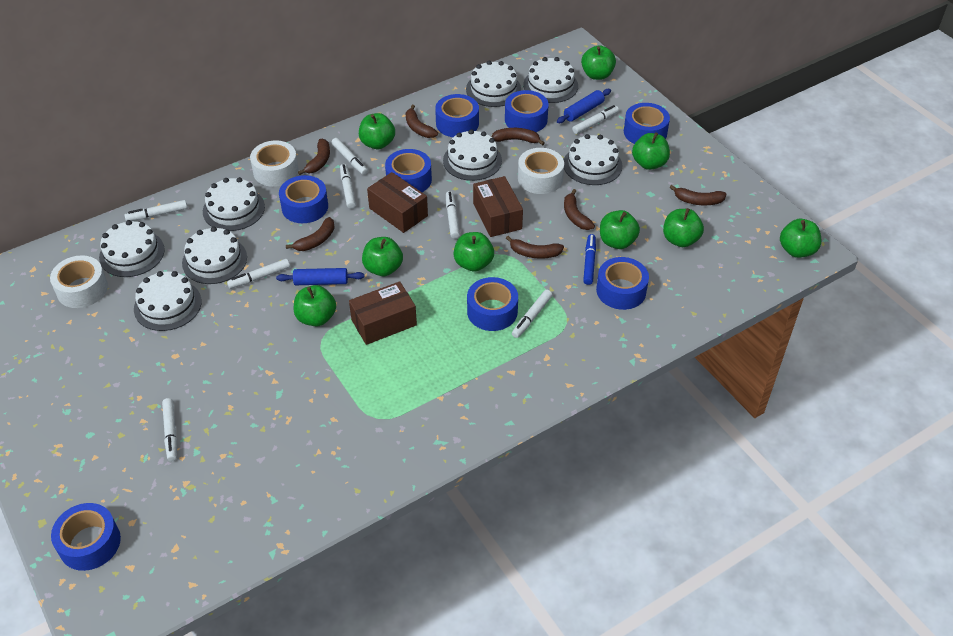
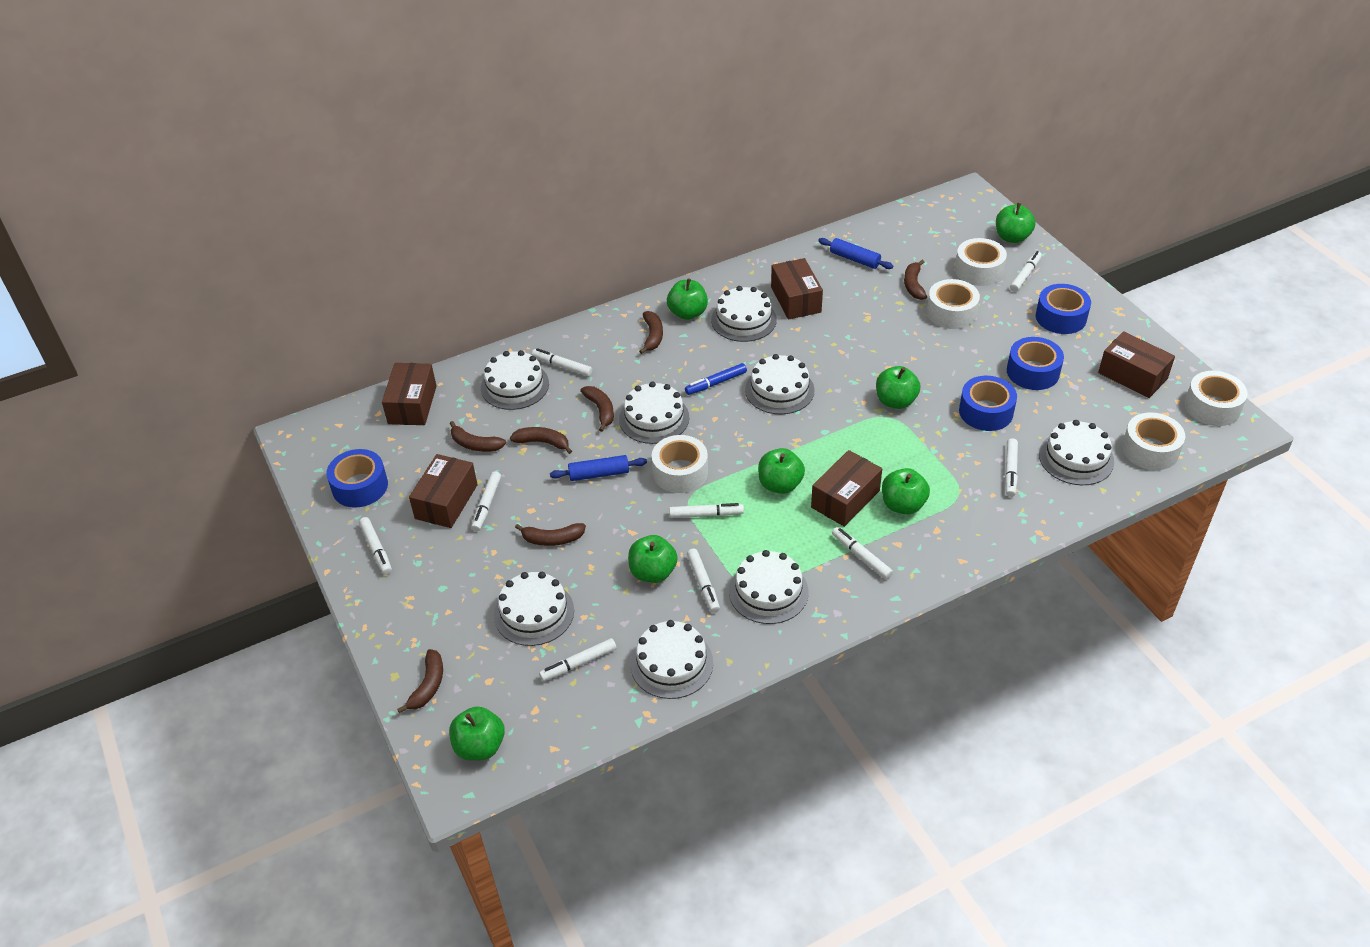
blue tape: 8 -> 4
brown box: 3 -> 5
green apple: 9 -> 7
white marker: 8 -> 9
white tape: 3 -> 5

